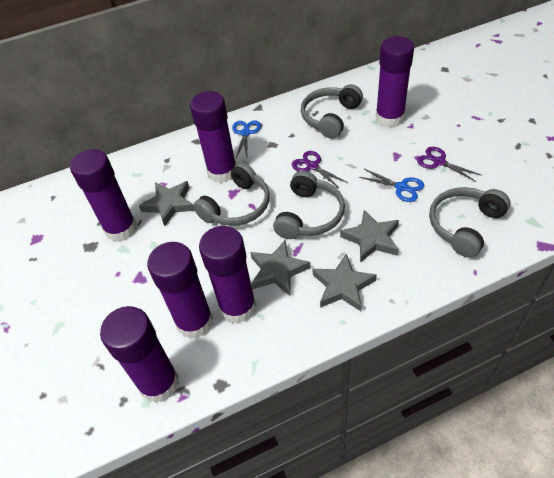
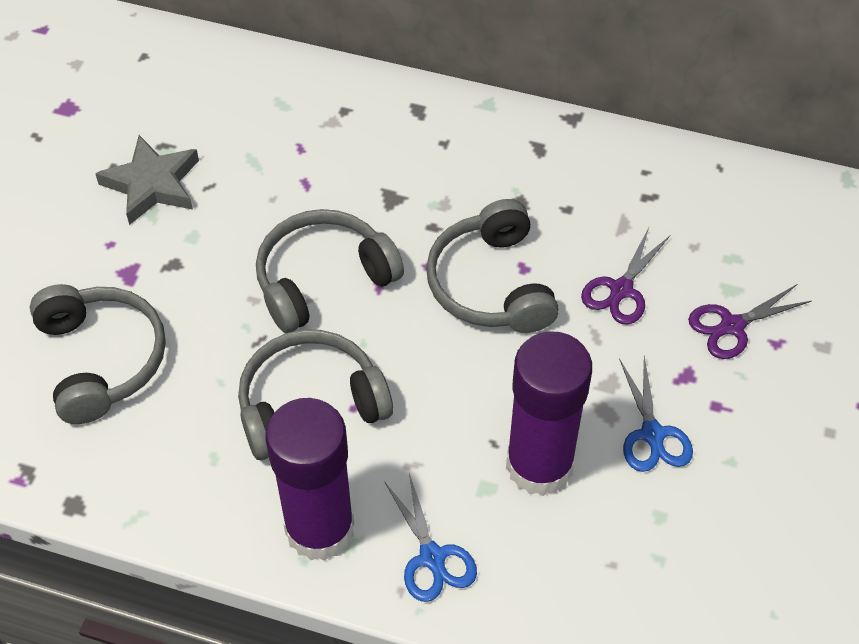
grey star: 4 -> 1
purple glue stick: 6 -> 2

